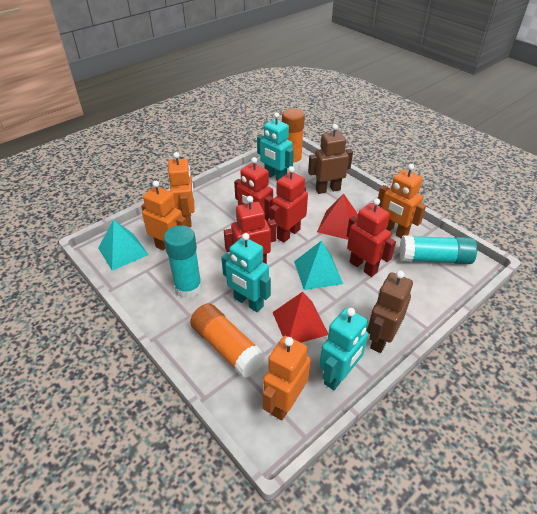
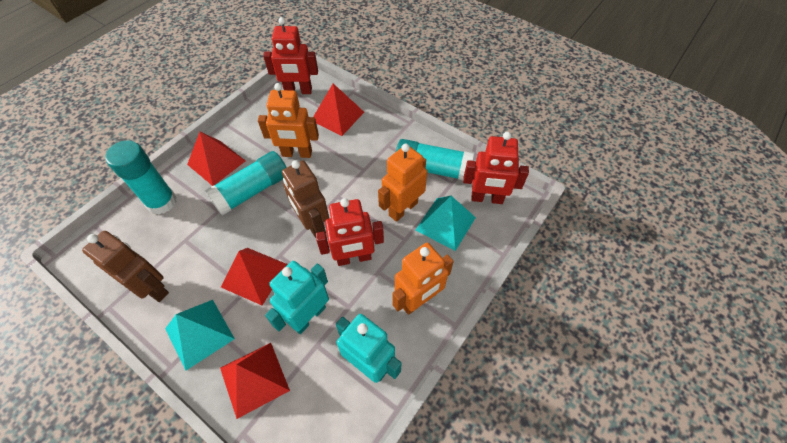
orange glue stick: 2 -> 0
orange robot: 4 -> 3
red pyramid: 2 -> 4
red robot: 4 -> 3
turquoise glue stick: 2 -> 3
turquoise robot: 3 -> 2

